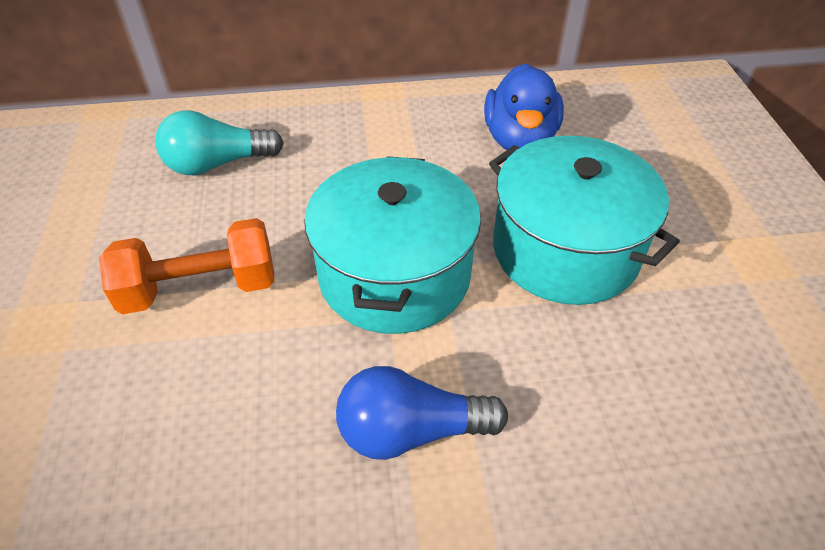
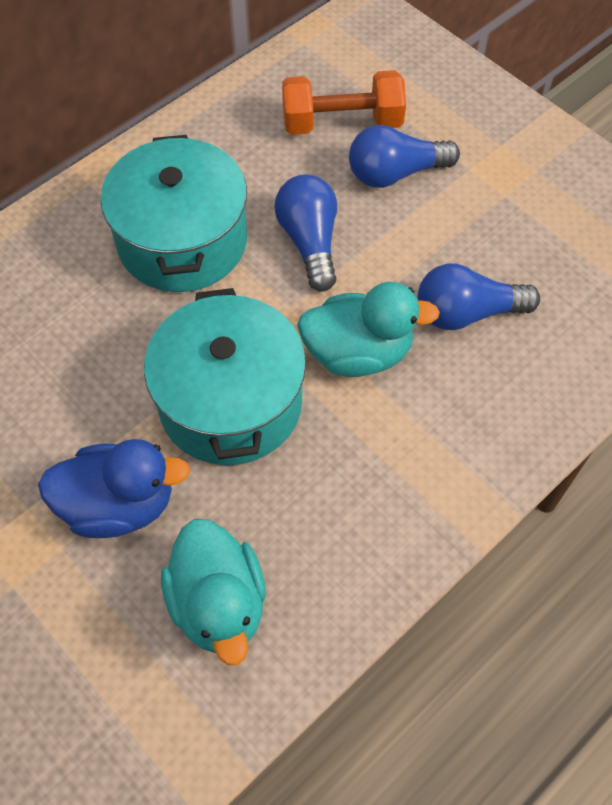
blue light bulb: 1 -> 3
turquoise duck: 0 -> 2
turquoise light bulb: 1 -> 0

